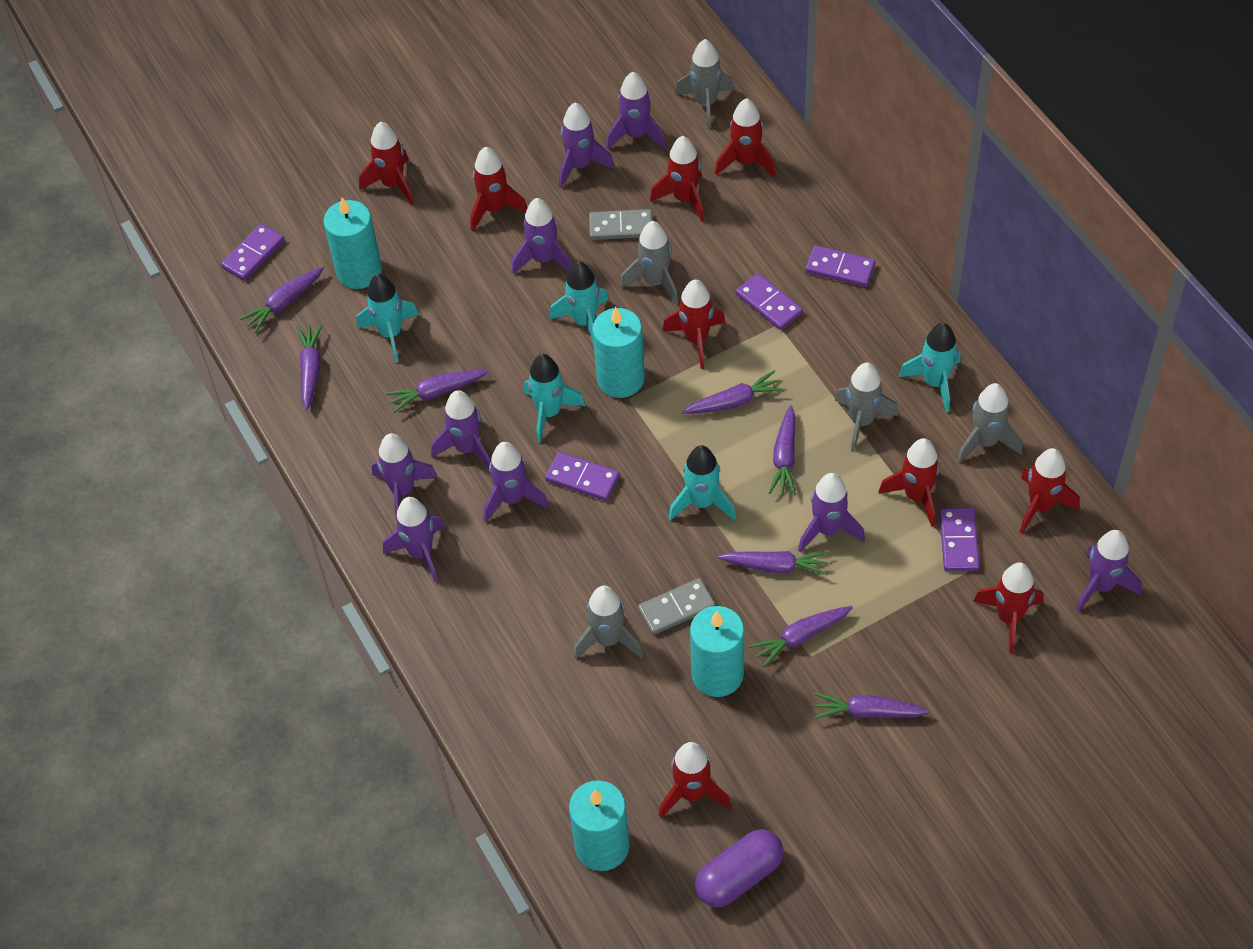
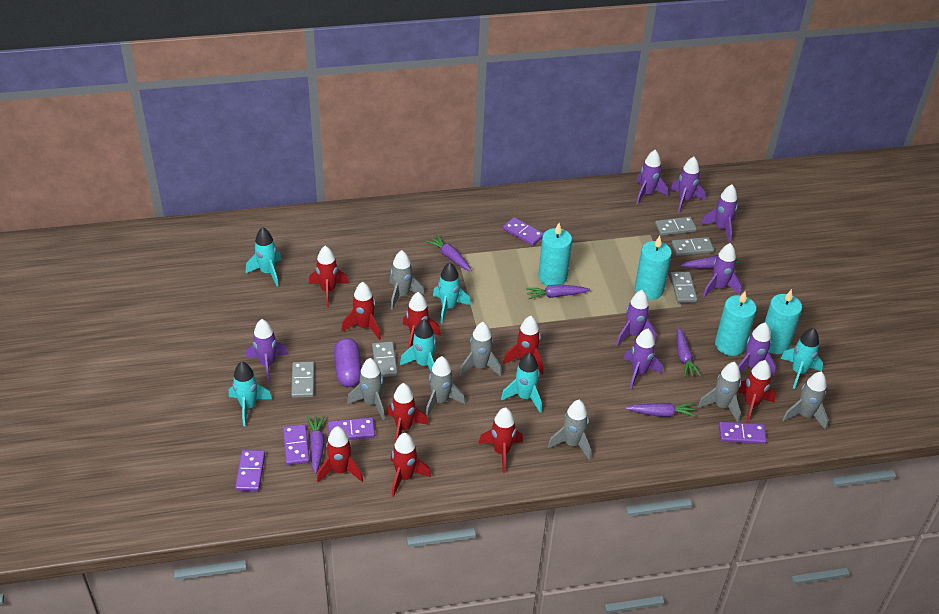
grey domino: 2 -> 5
grey rocket: 5 -> 7
purple carrot: 8 -> 6
purple rocket: 9 -> 8
turquoise rocket: 5 -> 6

